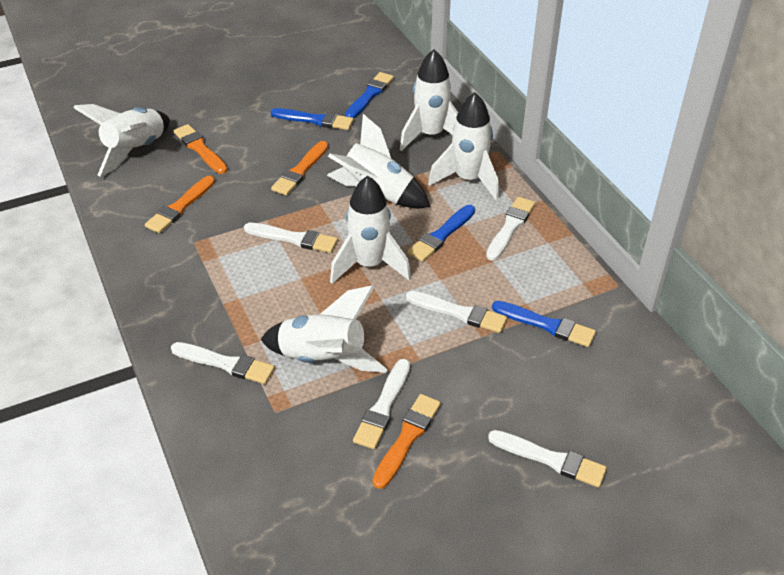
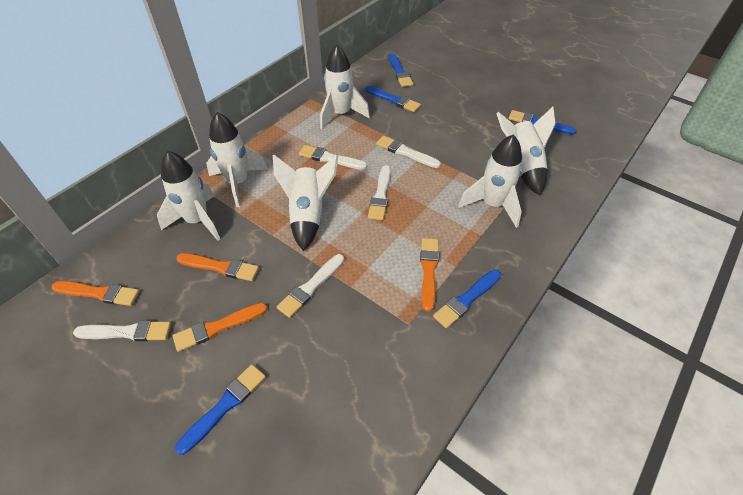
blue brush: 4 -> 5
white brush: 6 -> 5

